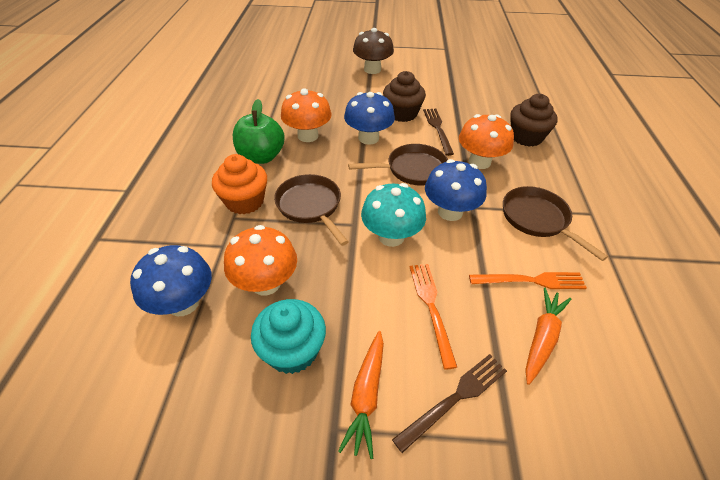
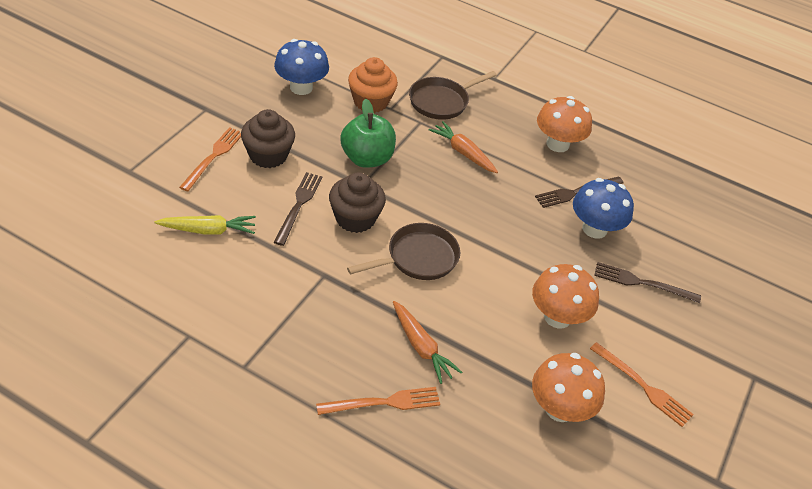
blue mushroom: 3 -> 2
brown fork: 2 -> 3
brown mushroom: 1 -> 0
brown pan: 3 -> 2
orange fork: 2 -> 3
turquoise cupcake: 1 -> 0
turquoise mushroom: 1 -> 0
yellow carrot: 0 -> 1

